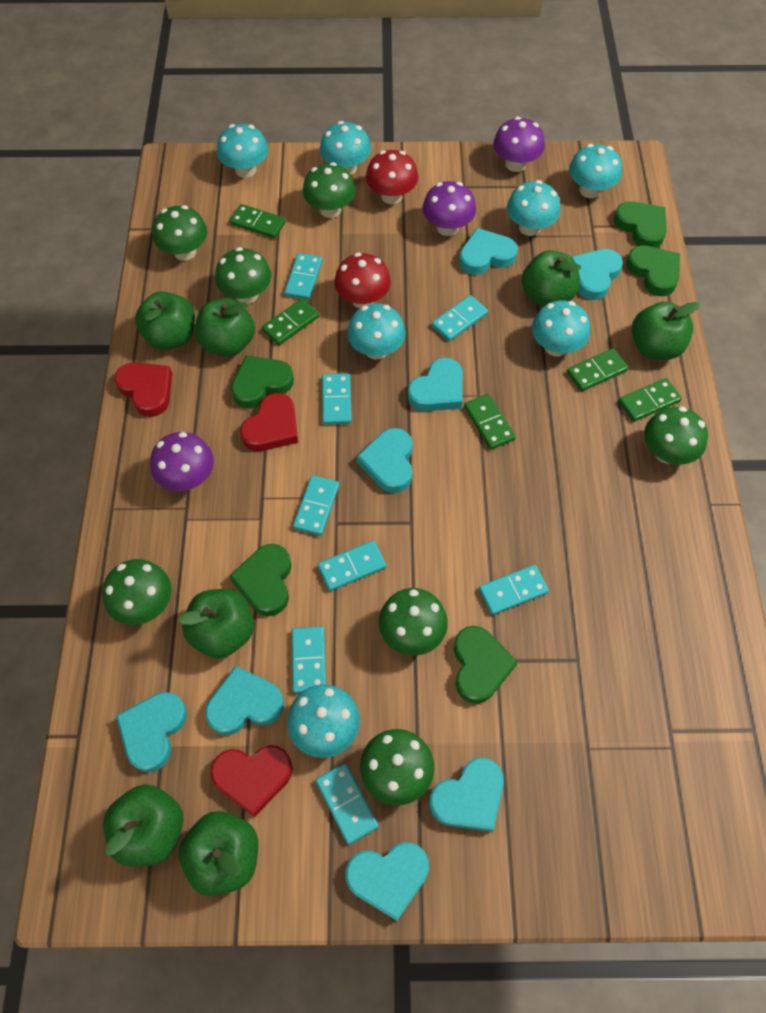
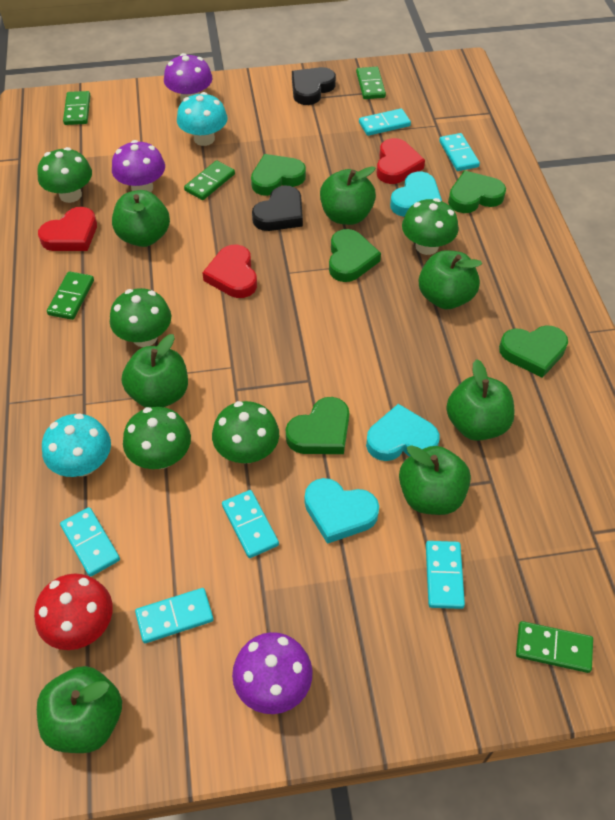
black heart: 0 -> 2
green mushroom: 7 -> 5
red mushroom: 2 -> 1
turquoise domino: 8 -> 6
turquoise heart: 8 -> 3
turquoise mushroom: 7 -> 2

